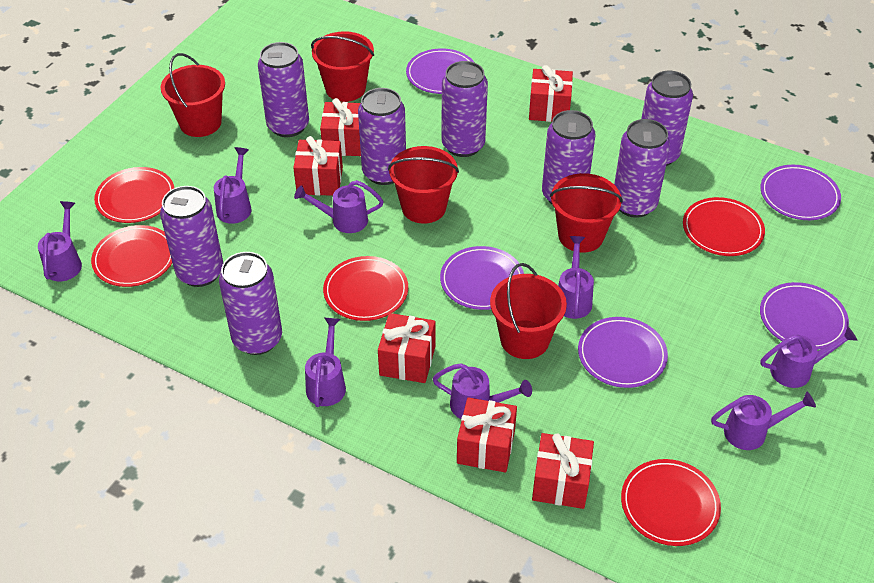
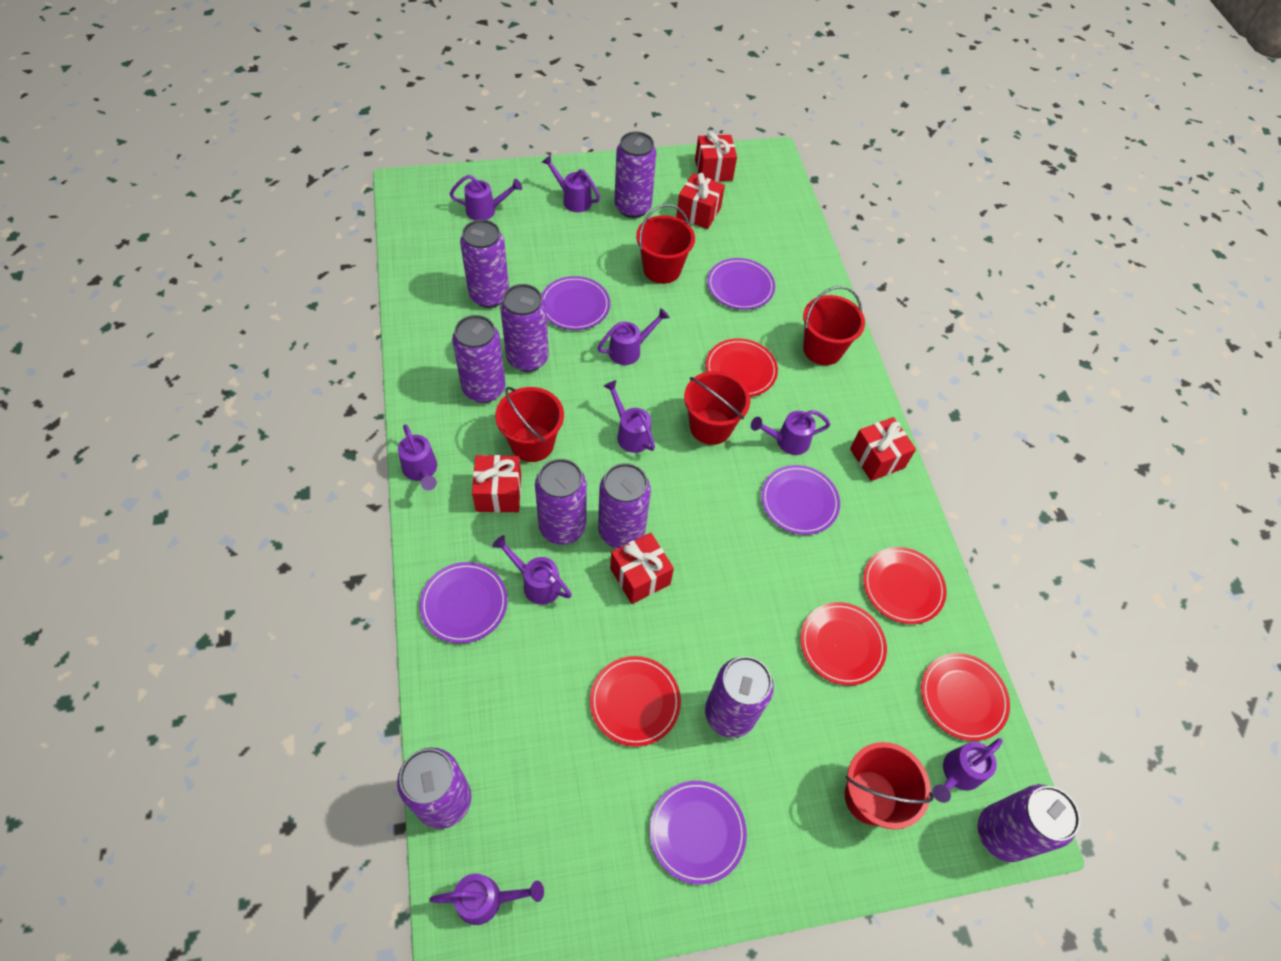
purple can: 8 -> 9
purple watering can: 8 -> 9
red gift: 6 -> 5

